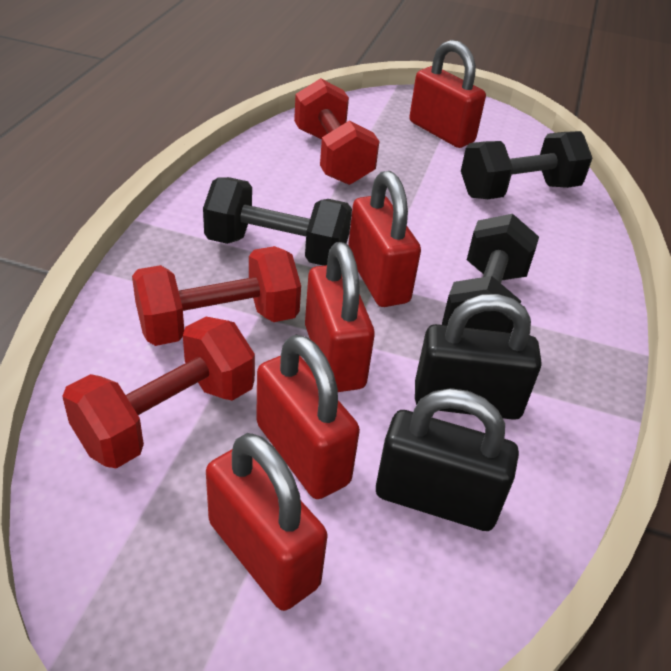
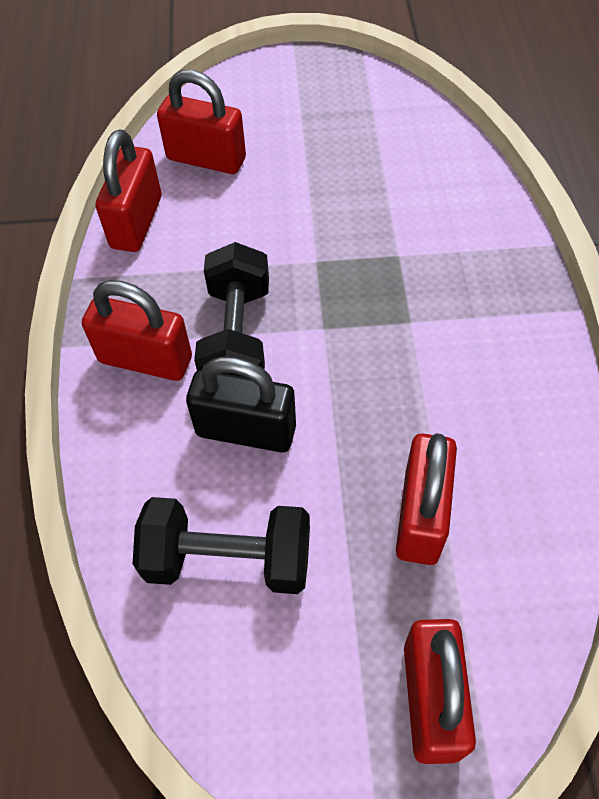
black dumbbell: 3 -> 2
black padlock: 2 -> 1
red dumbbell: 3 -> 0

